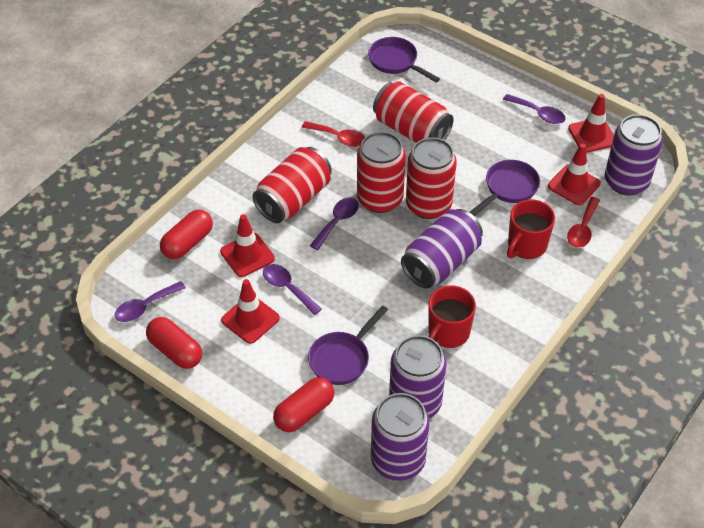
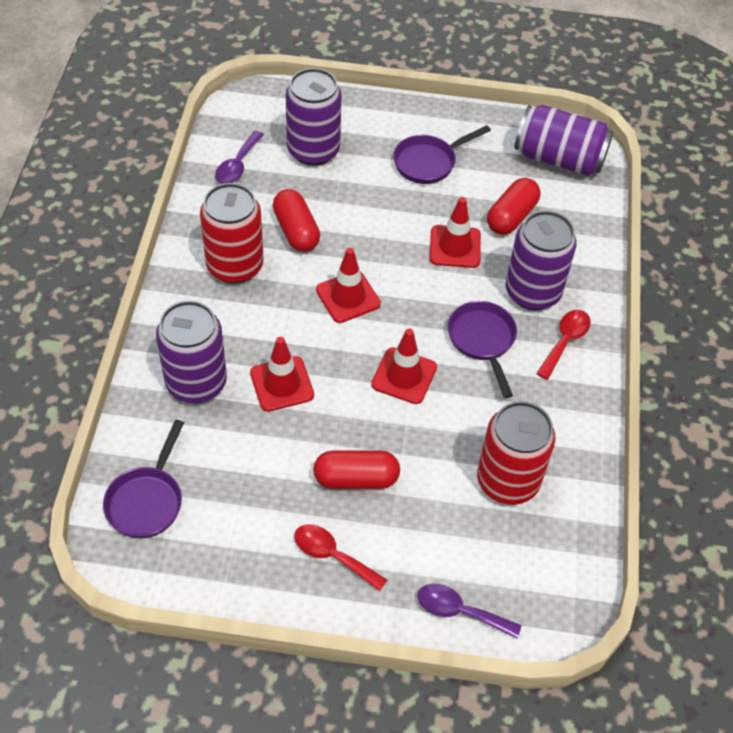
purple spoon: 4 -> 2
red can: 4 -> 2
red mug: 2 -> 0

